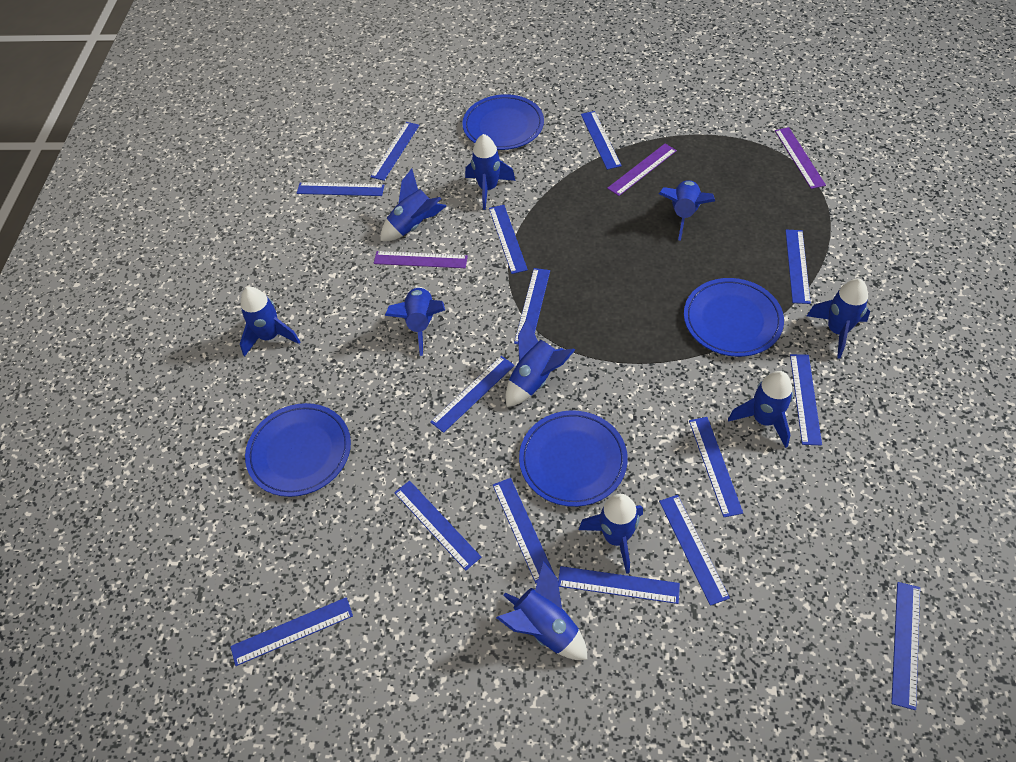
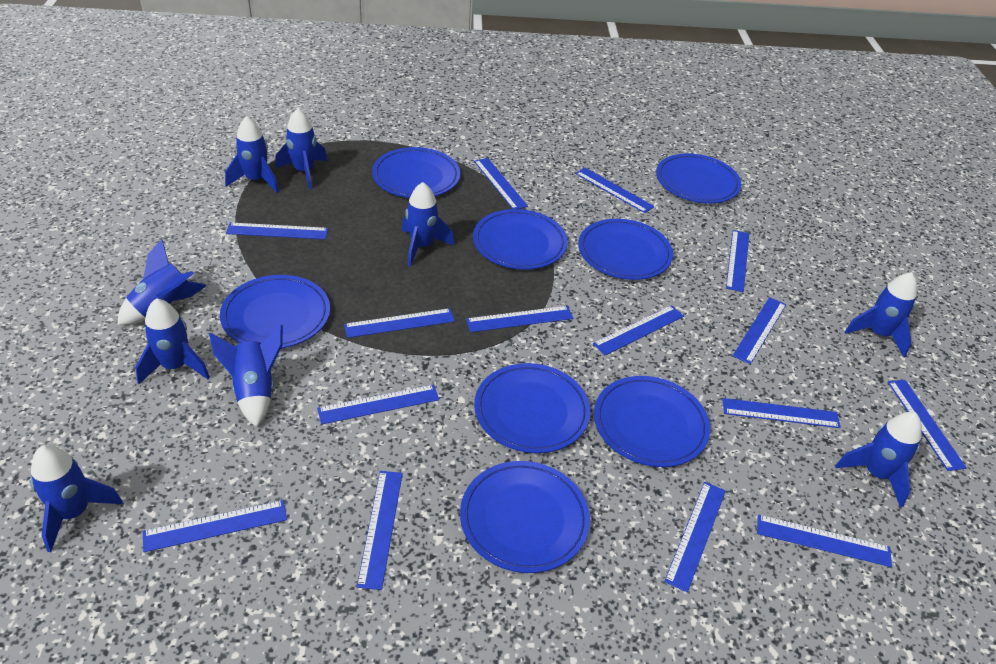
blue plate: 4 -> 8
blue rocket: 10 -> 9
purple ruler: 3 -> 0

